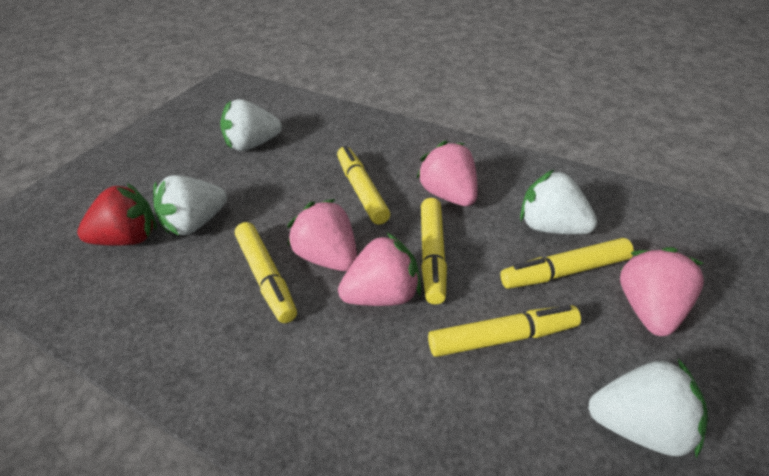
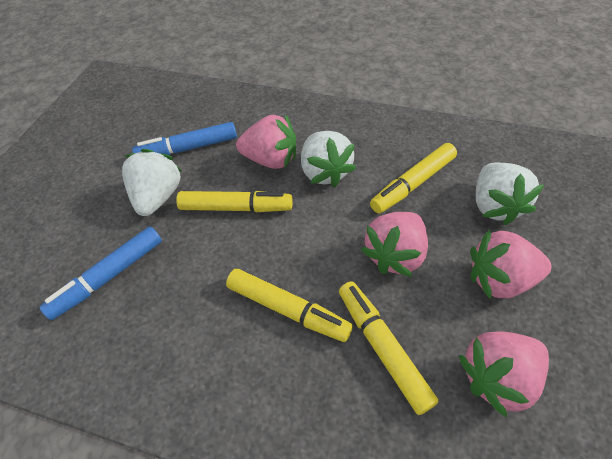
blue marker: 0 -> 2
red strawberry: 1 -> 0
white strawberry: 4 -> 3
yellow marker: 5 -> 4

